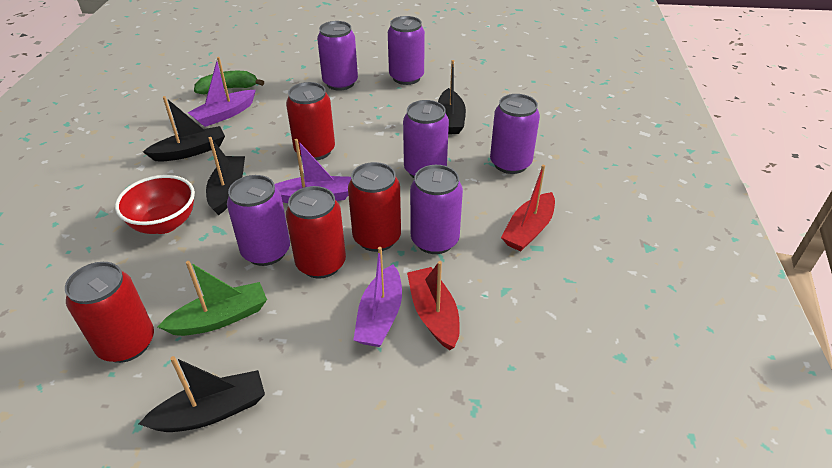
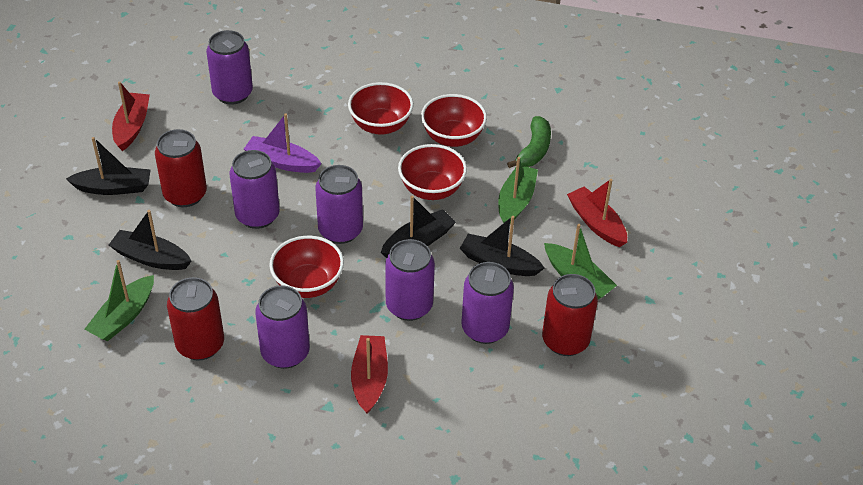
green boat: 1 -> 3
purple boat: 3 -> 1
red boat: 2 -> 3
red bowl: 1 -> 4
red can: 4 -> 3

